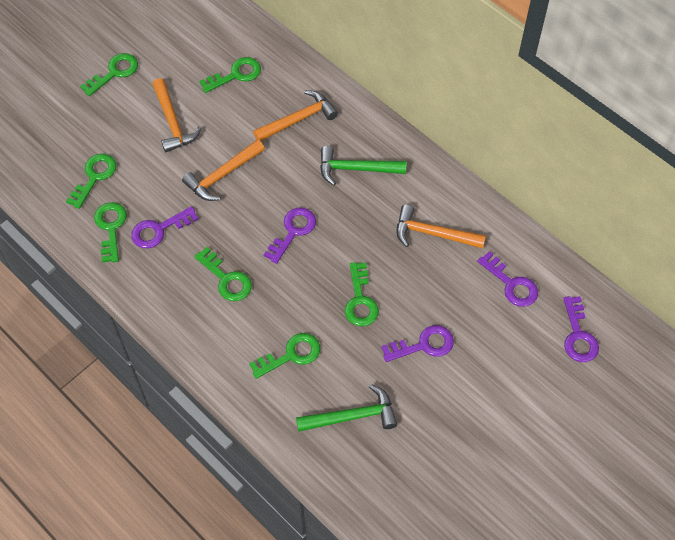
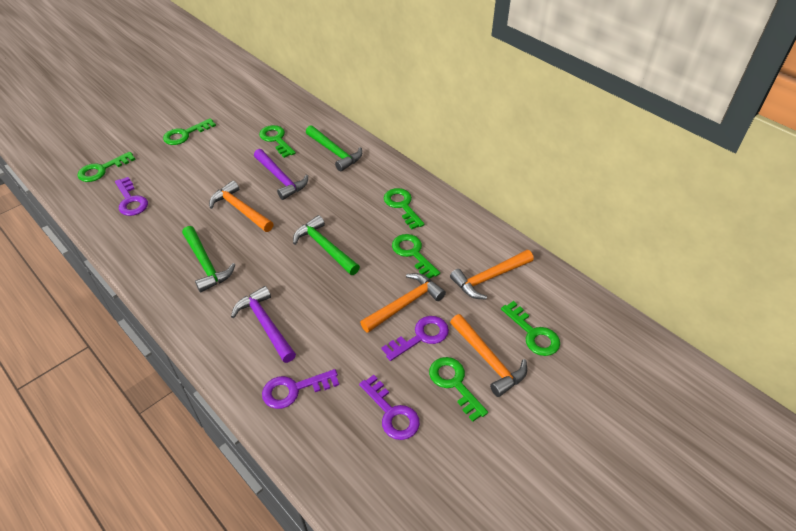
green hammer: 2 -> 3
purple hammer: 0 -> 2
purple key: 5 -> 4

